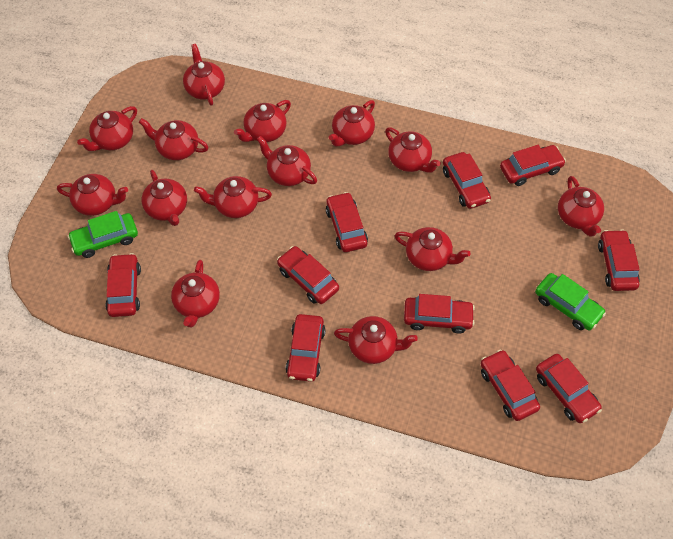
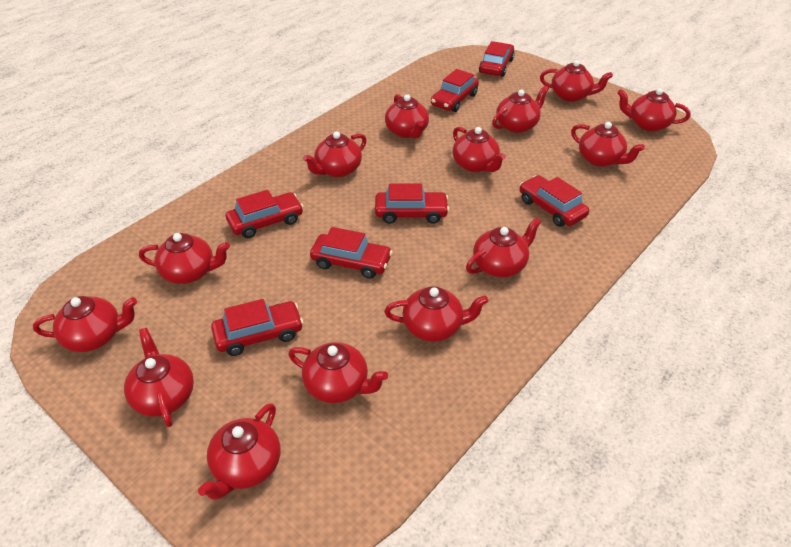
green car: 2 -> 0
red car: 10 -> 7

